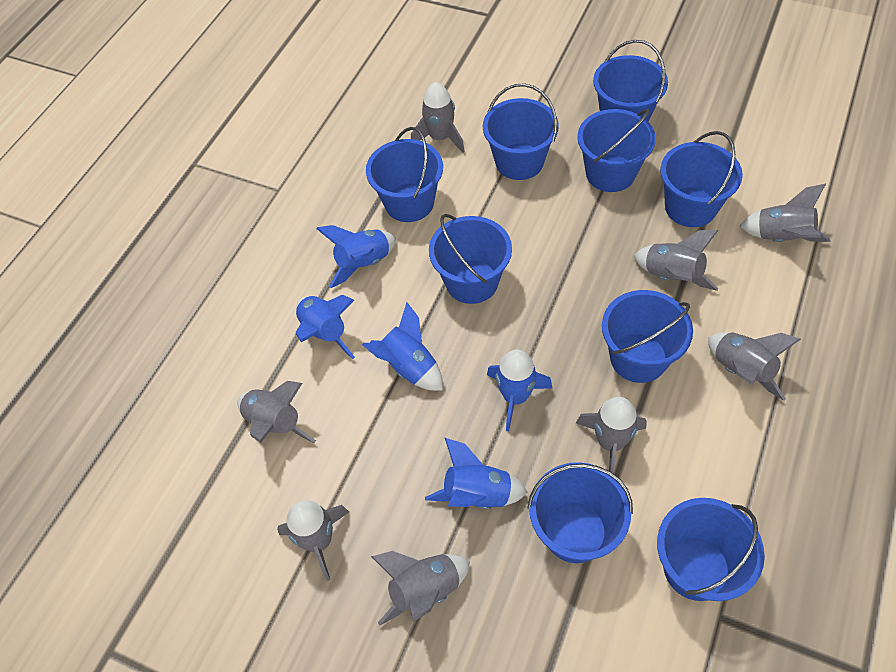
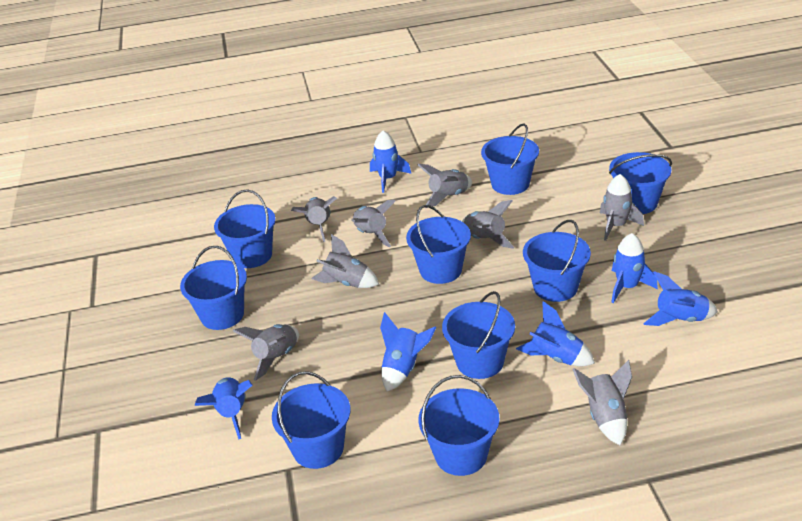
blue rocket: 5 -> 6

